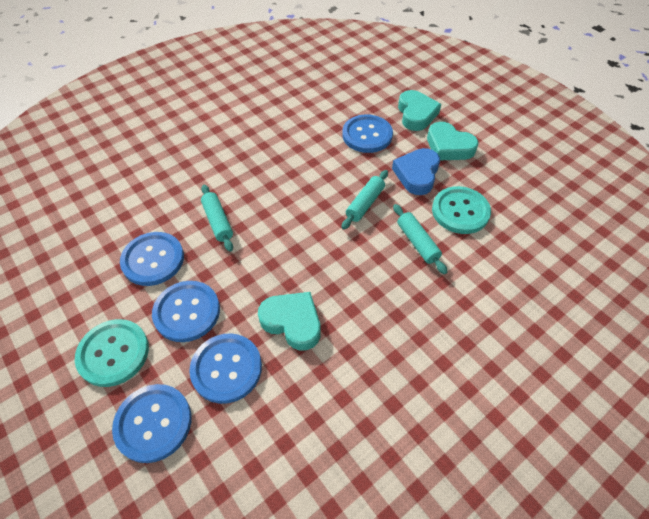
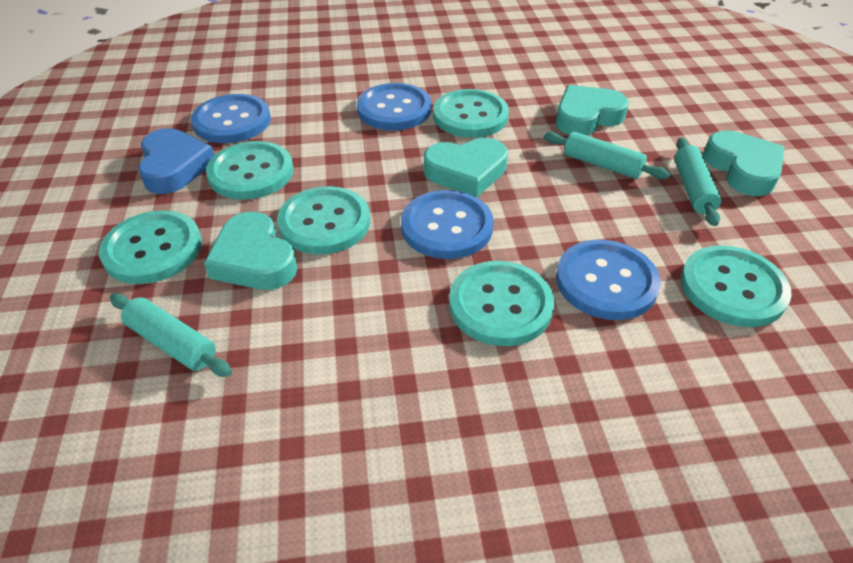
blue button: 5 -> 4
turquoise button: 2 -> 6
turquoise heart: 3 -> 4

